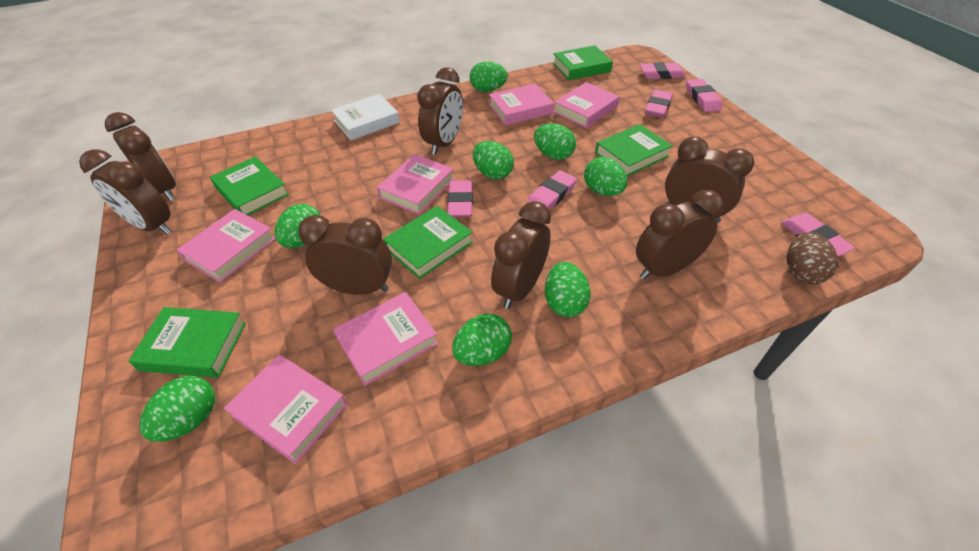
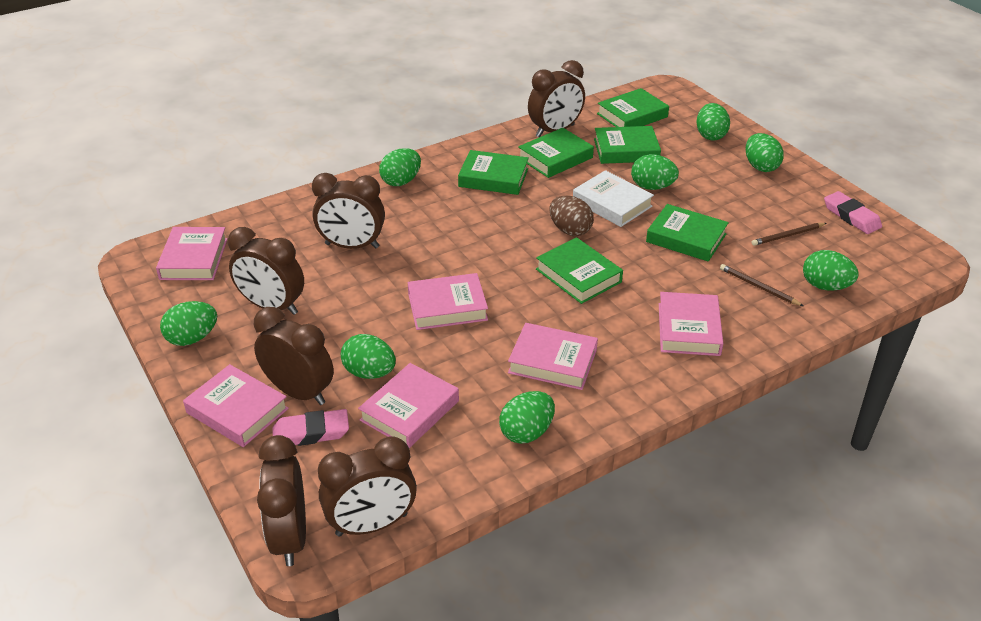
brown clock: 7 -> 6
brown pencil: 0 -> 2
green book: 5 -> 6
pink eraser: 6 -> 2

